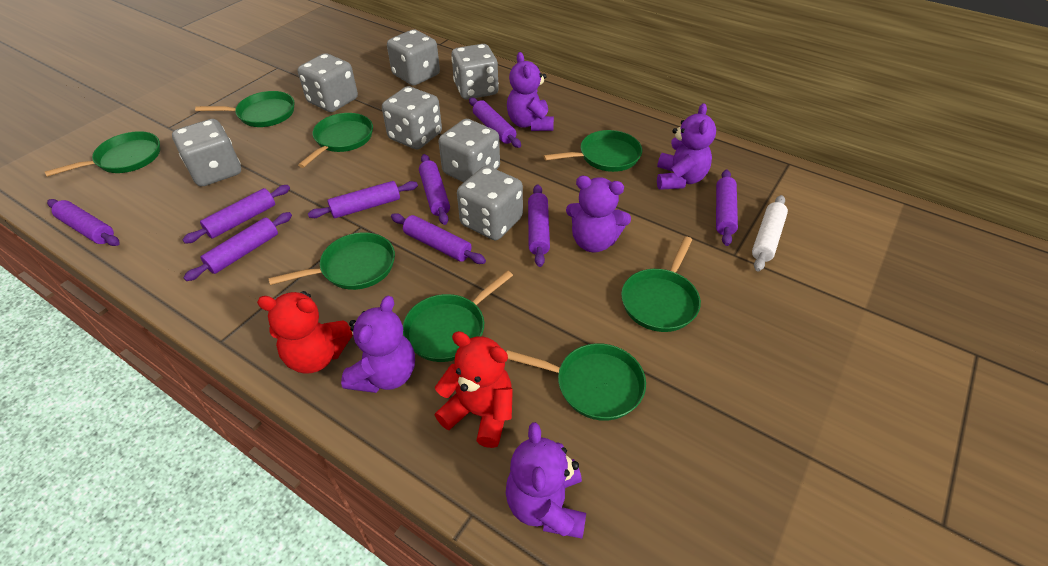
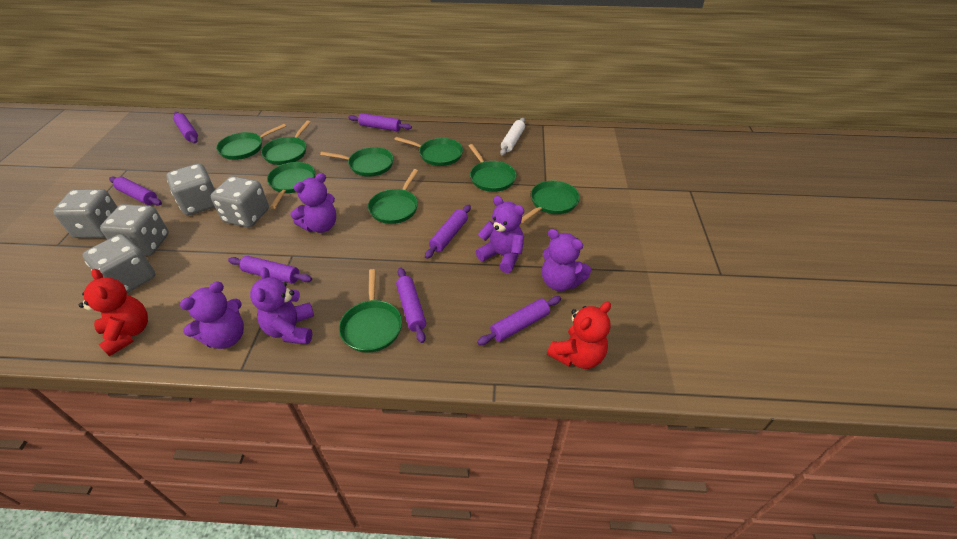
green pan: 8 -> 9
grey dice: 7 -> 5
purple rolling pin: 9 -> 7

